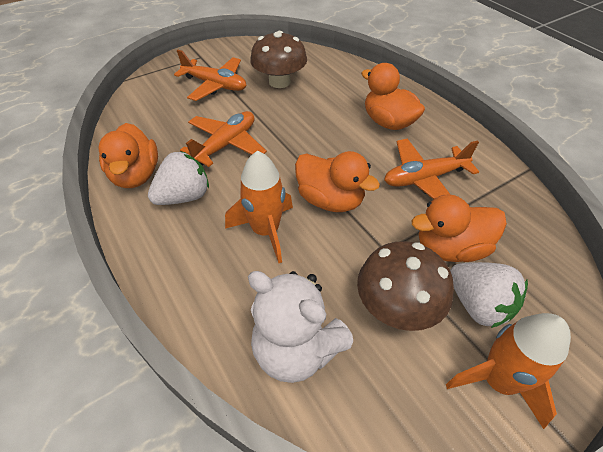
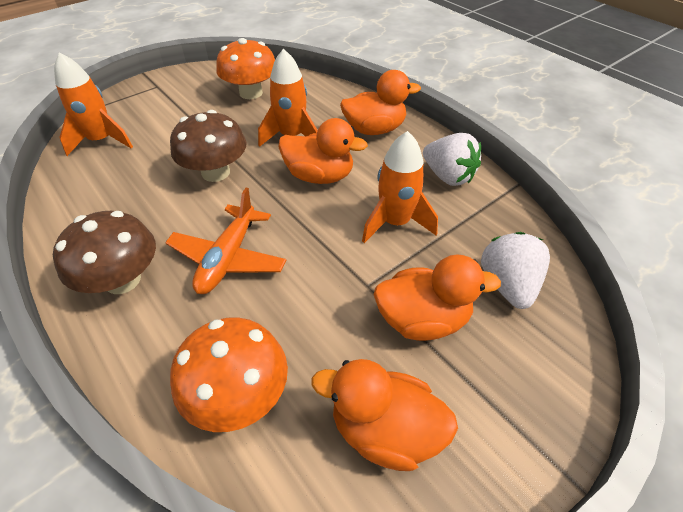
orange mushroom: 0 -> 2
orange plane: 3 -> 1
orange rocket: 2 -> 3
white teddy bear: 1 -> 0

